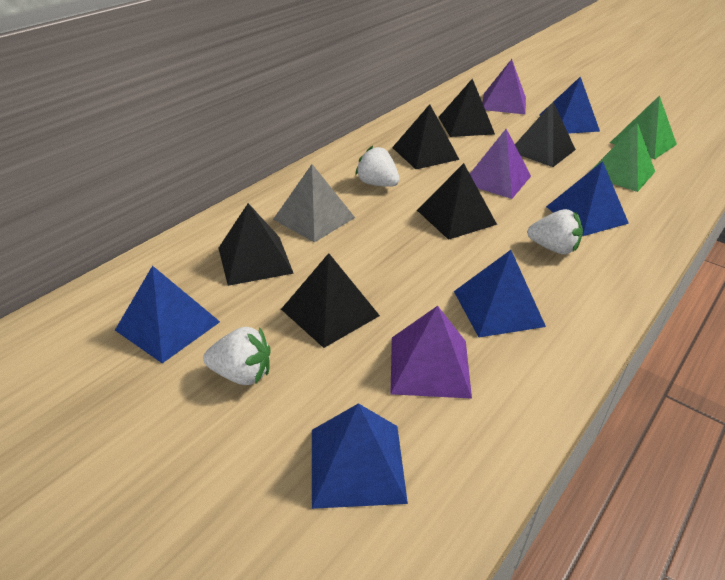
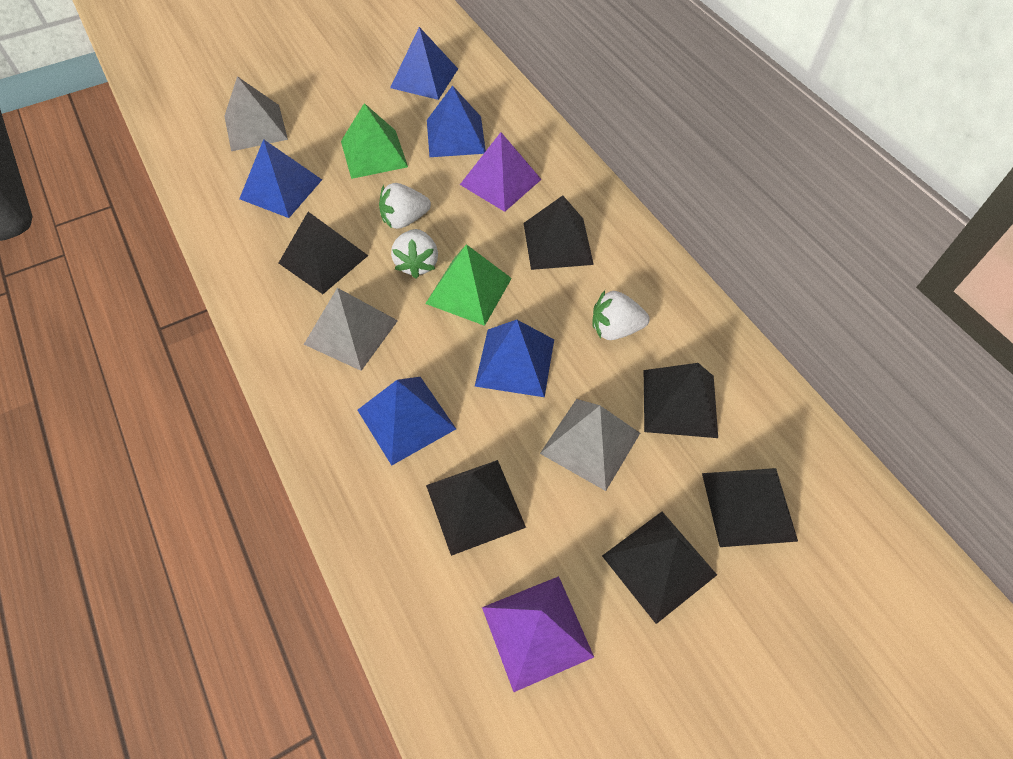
grey pyramid: 1 -> 3
purple pyramid: 3 -> 2

